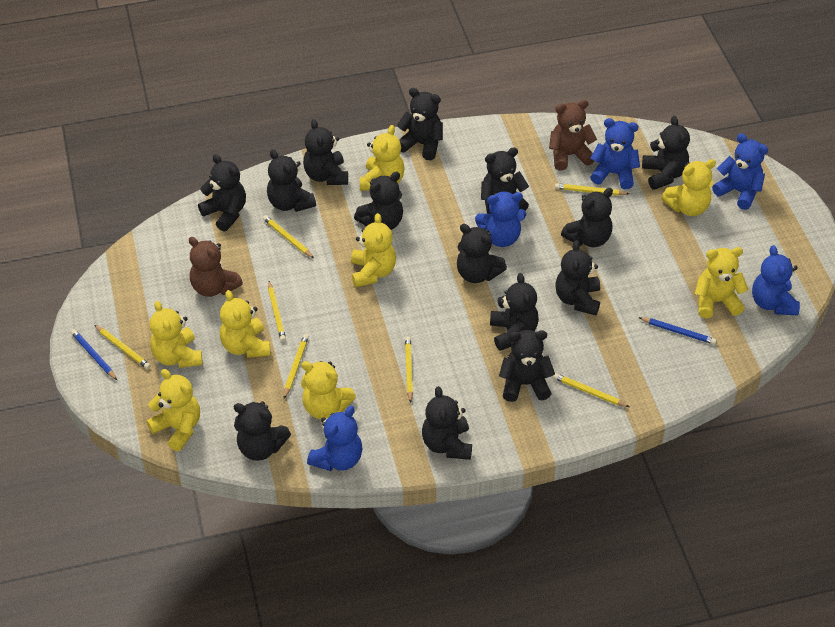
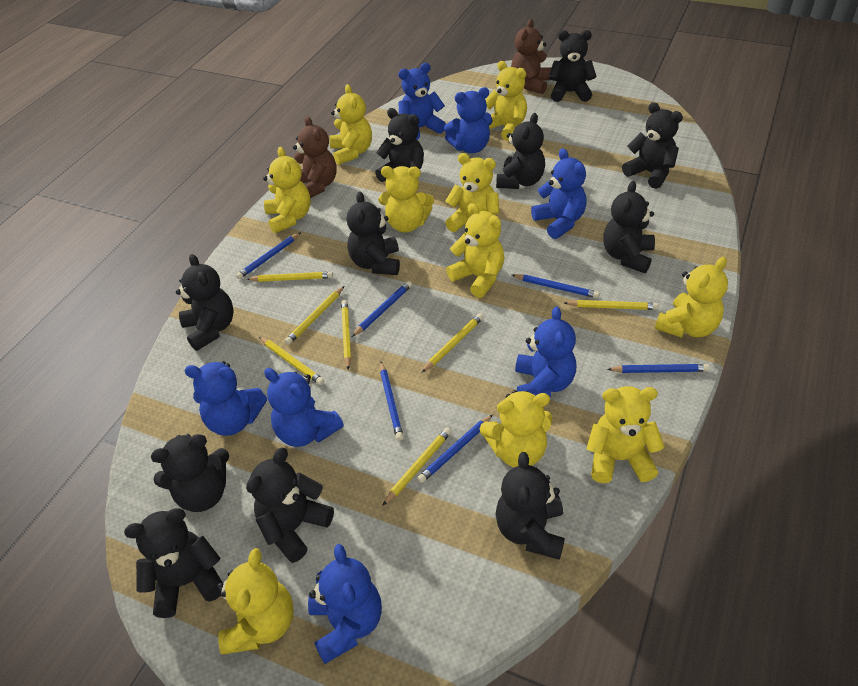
black teddy bear: 14 -> 11
blue pencil: 2 -> 6
blue teddy bear: 5 -> 7
yellow teddy bear: 8 -> 10

